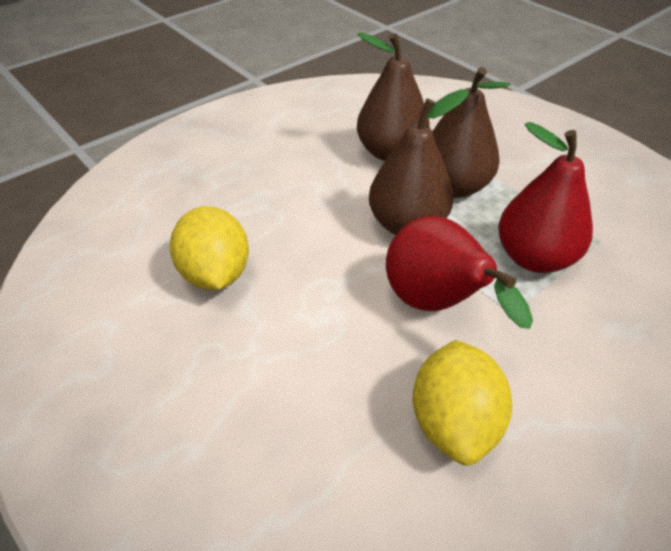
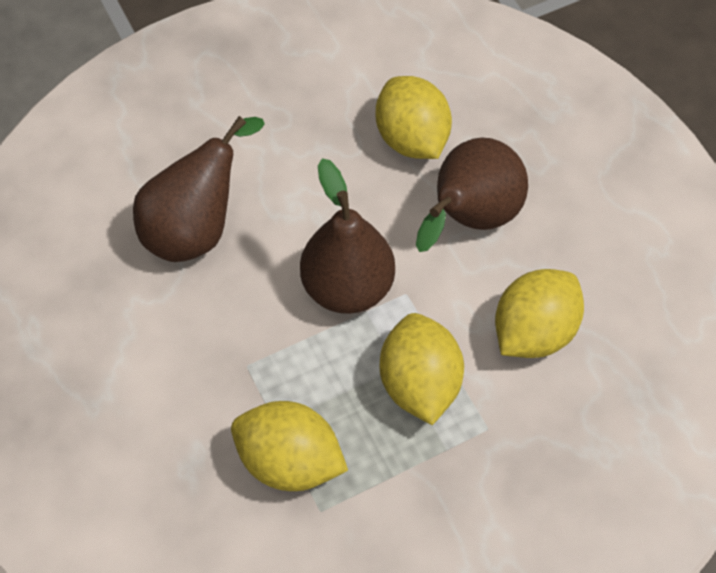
red pear: 2 -> 0
yellow lemon: 2 -> 4

